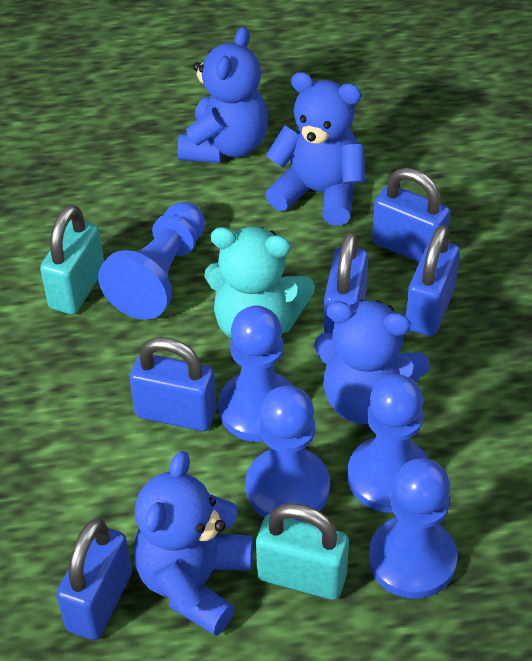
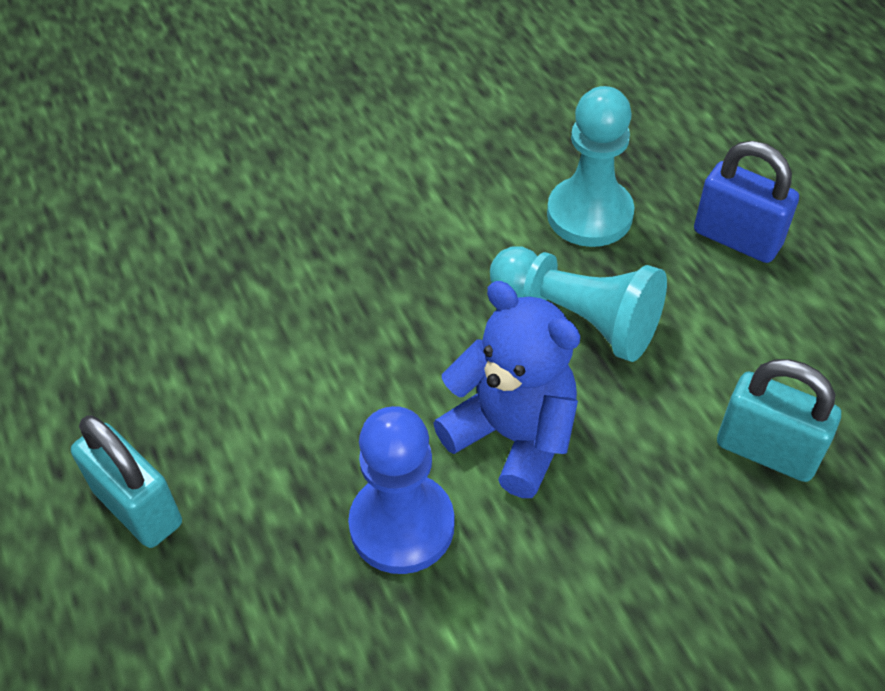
blue padlock: 5 -> 1
blue pawn: 5 -> 1
blue teddy bear: 4 -> 1
turquoise pawn: 0 -> 2
turquoise teddy bear: 1 -> 0

